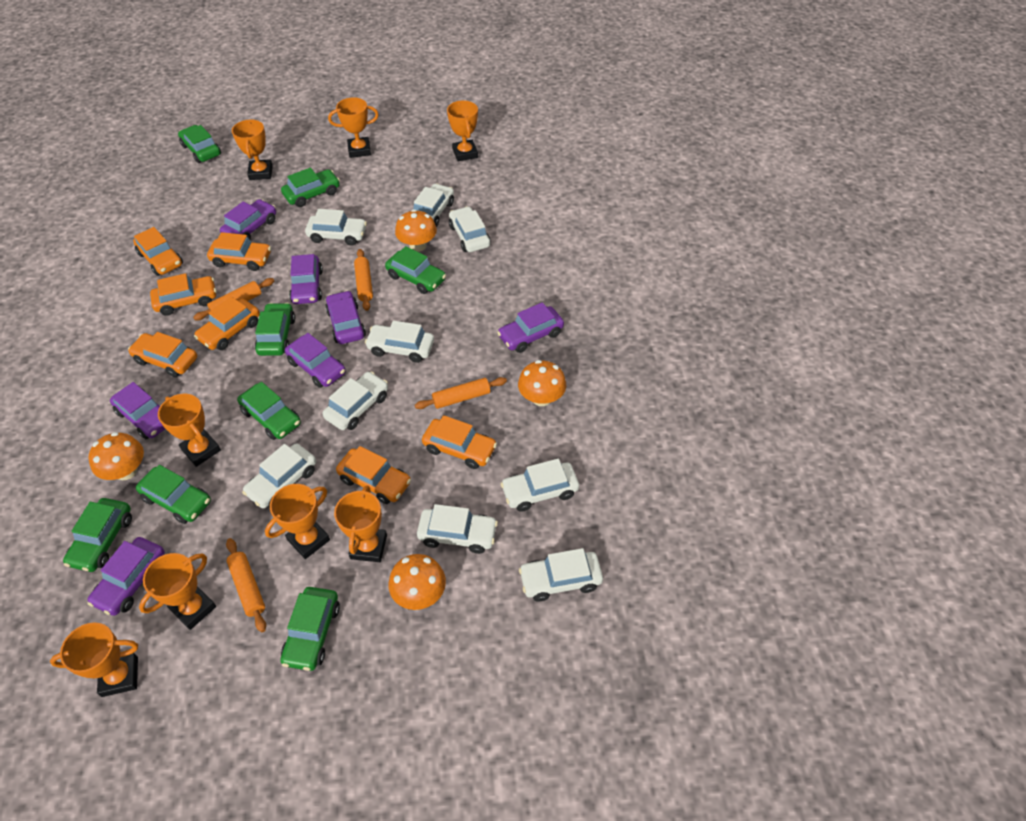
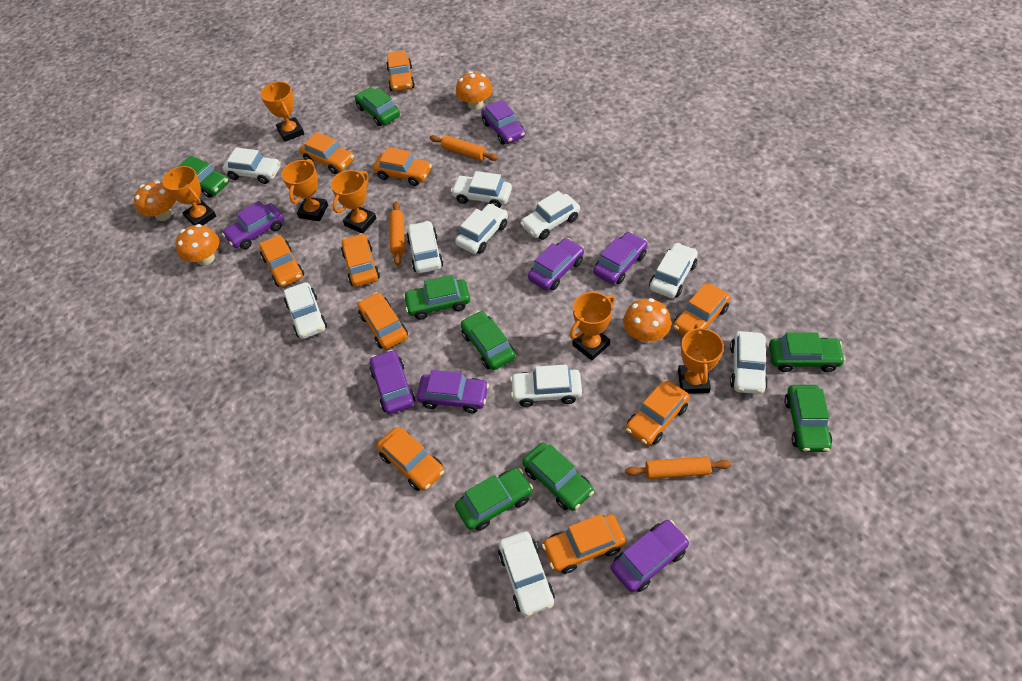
orange car: 7 -> 10
orange rolling pin: 4 -> 3
orange trophy: 8 -> 6
white car: 9 -> 10

